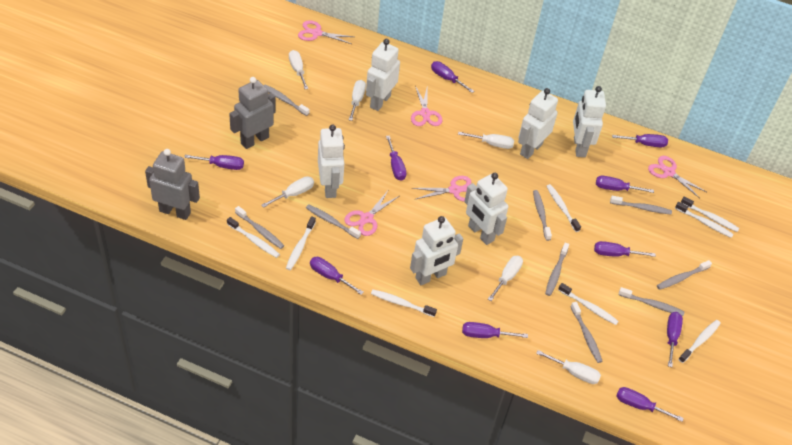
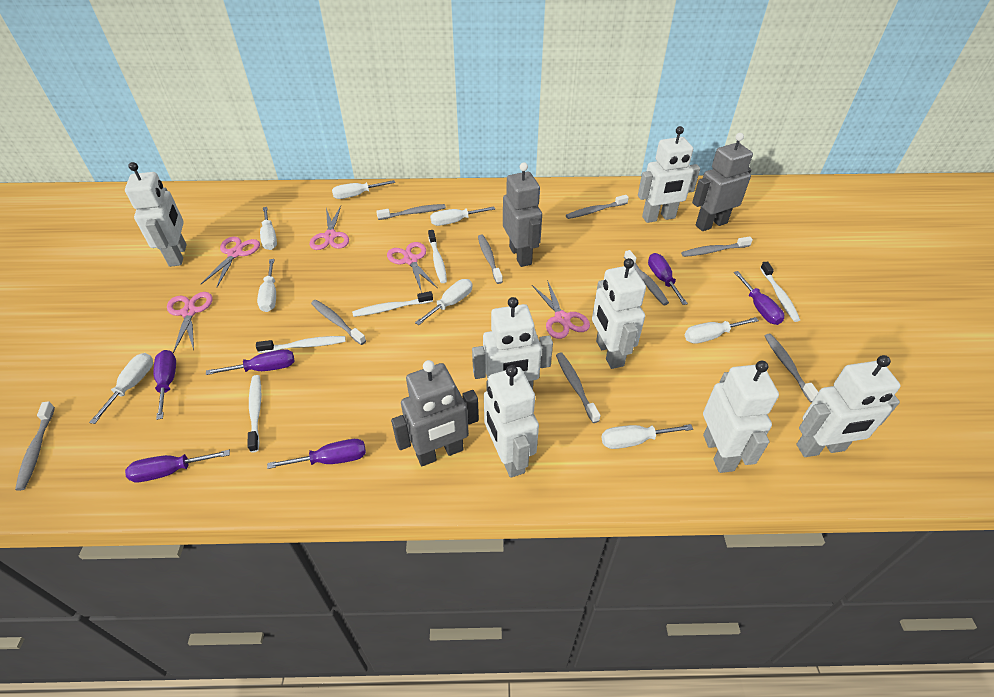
grey robot: 2 -> 3
purple screwdriver: 10 -> 6
white robot: 6 -> 7
white screwdriver: 6 -> 8
white toothbrush: 8 -> 5

